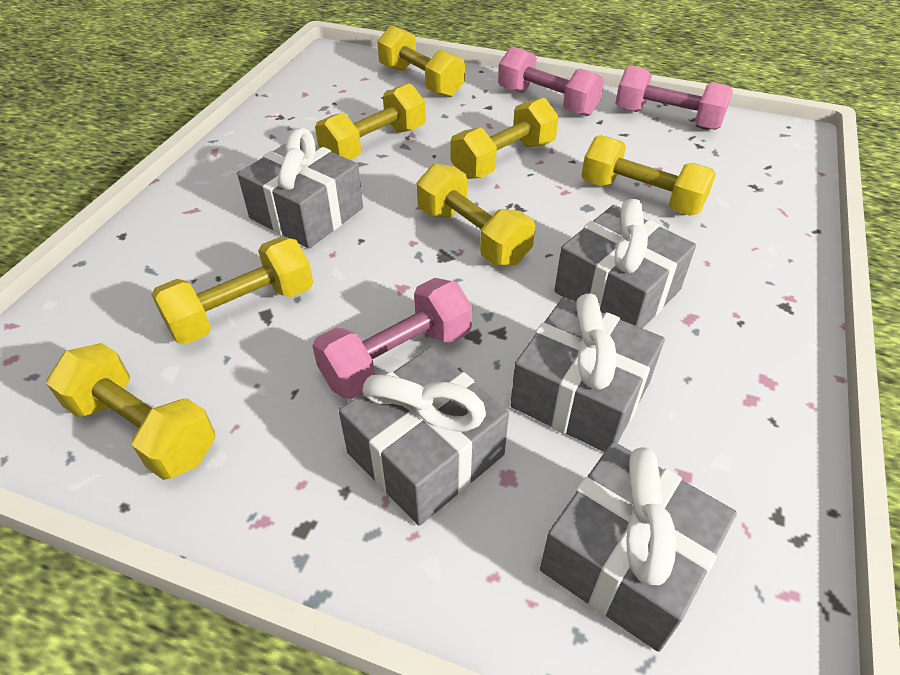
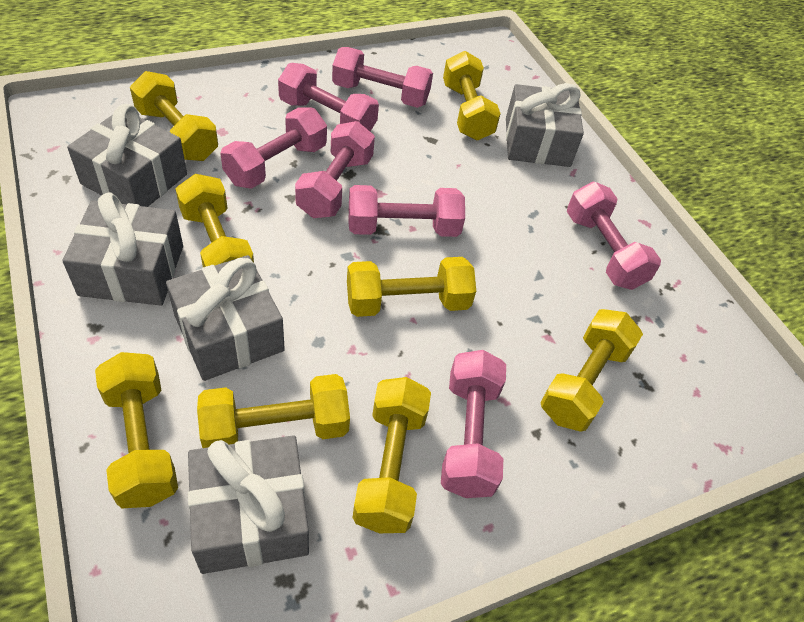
pink dumbbell: 3 -> 7
yellow dumbbell: 7 -> 8

